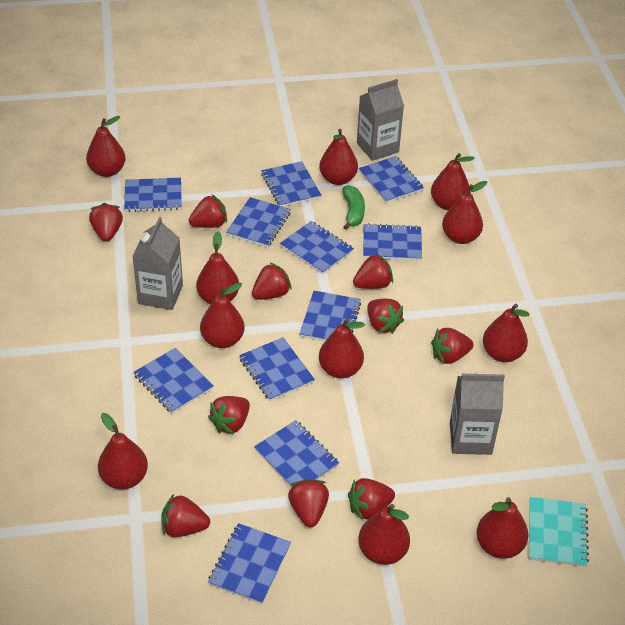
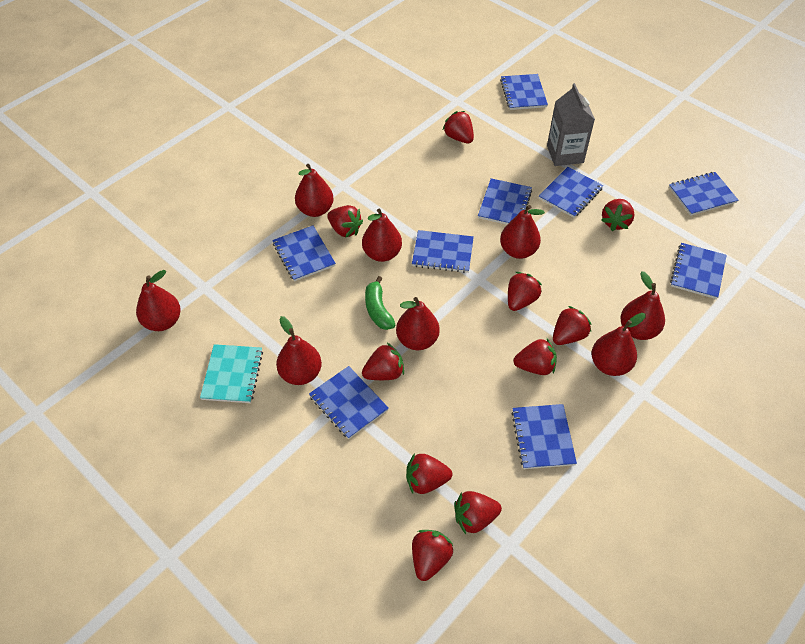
blue notebook: 11 -> 9
grey carton: 3 -> 1
red pear: 11 -> 8

